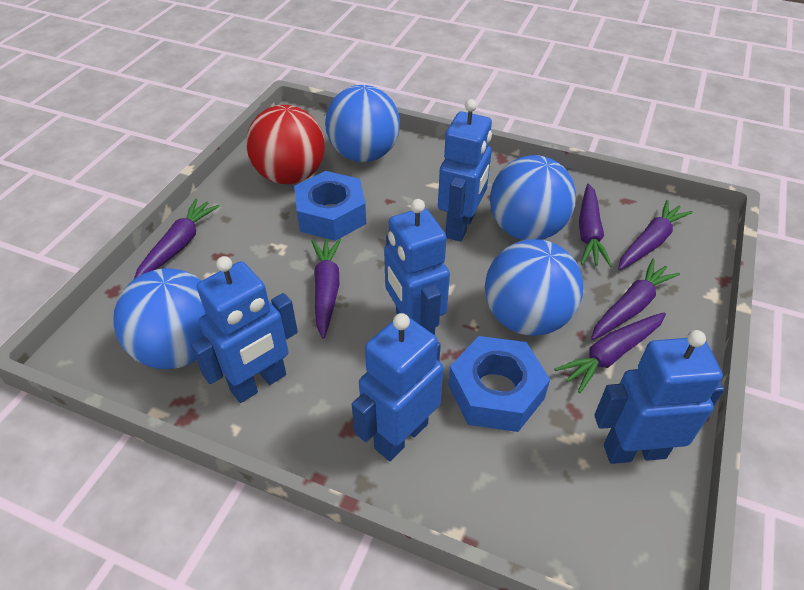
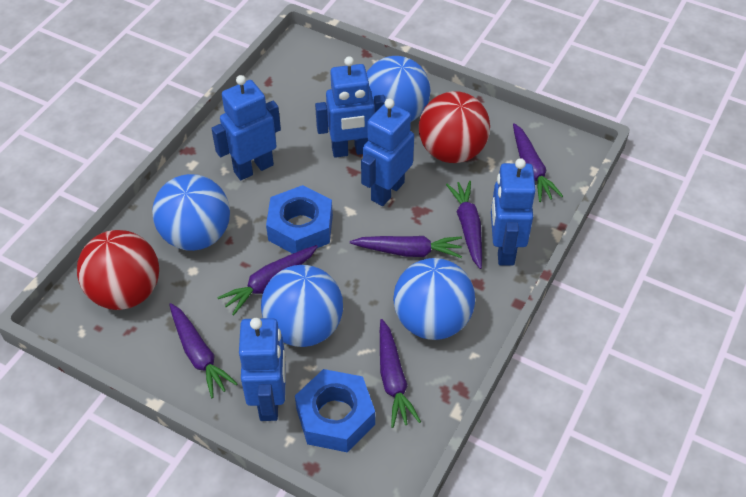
red ball: 1 -> 2

